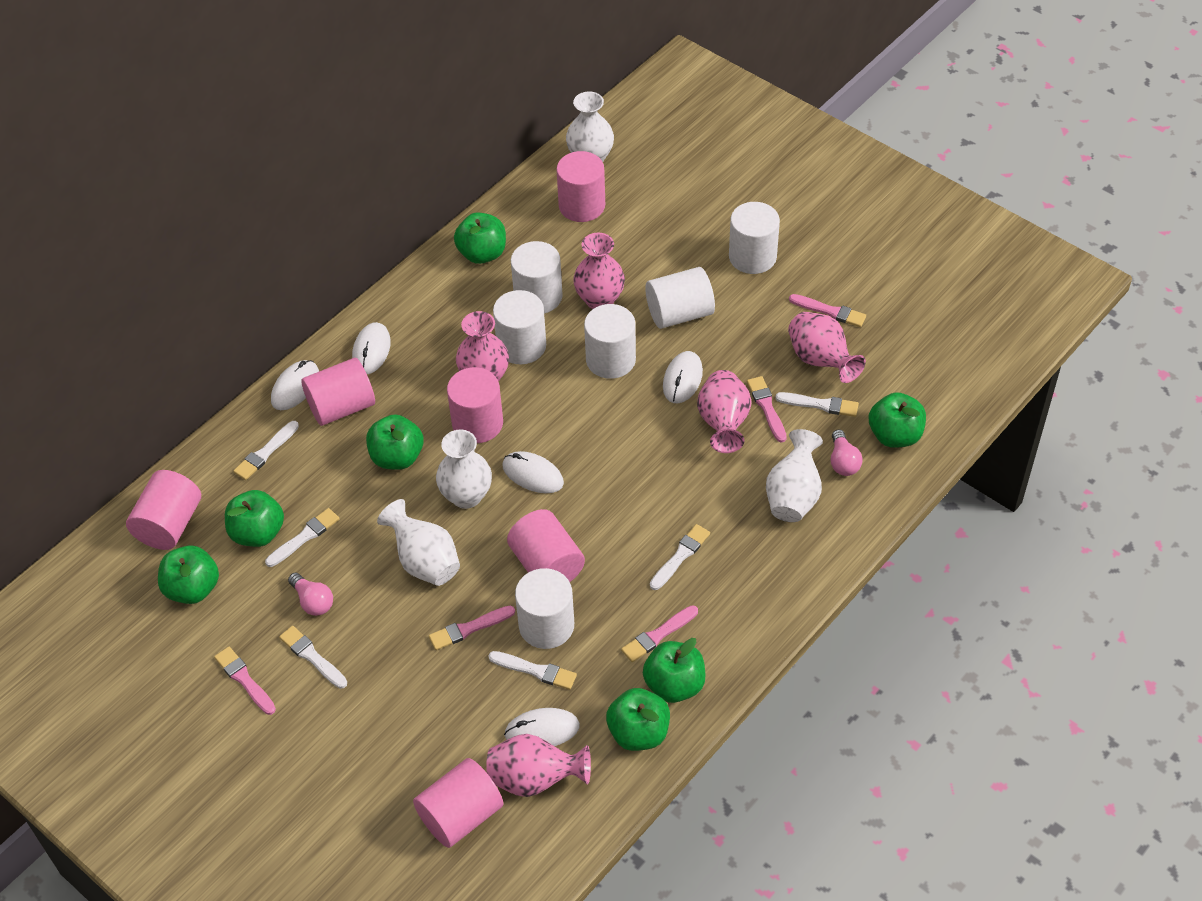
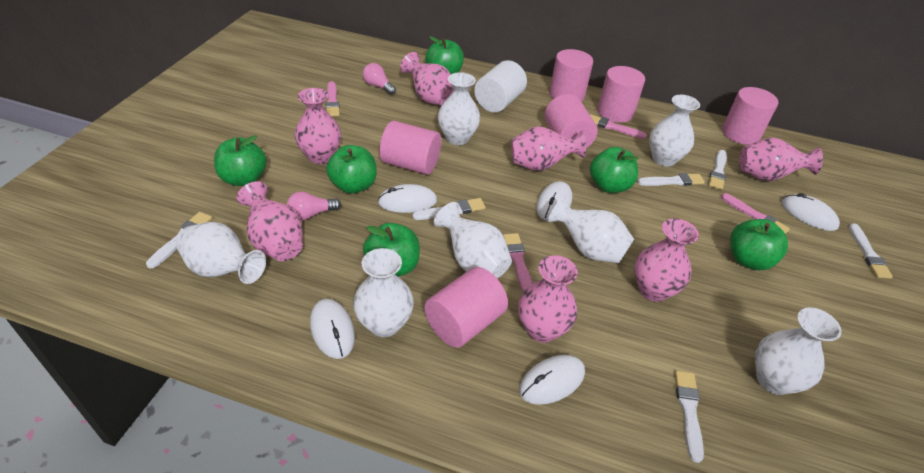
green apple: 7 -> 6
pink brush: 5 -> 4
pink vase: 5 -> 7
white cylinder: 6 -> 1
white vase: 4 -> 7

